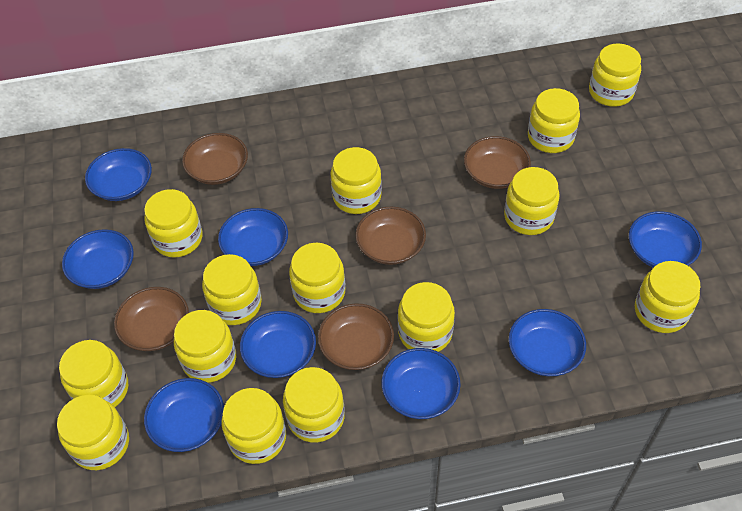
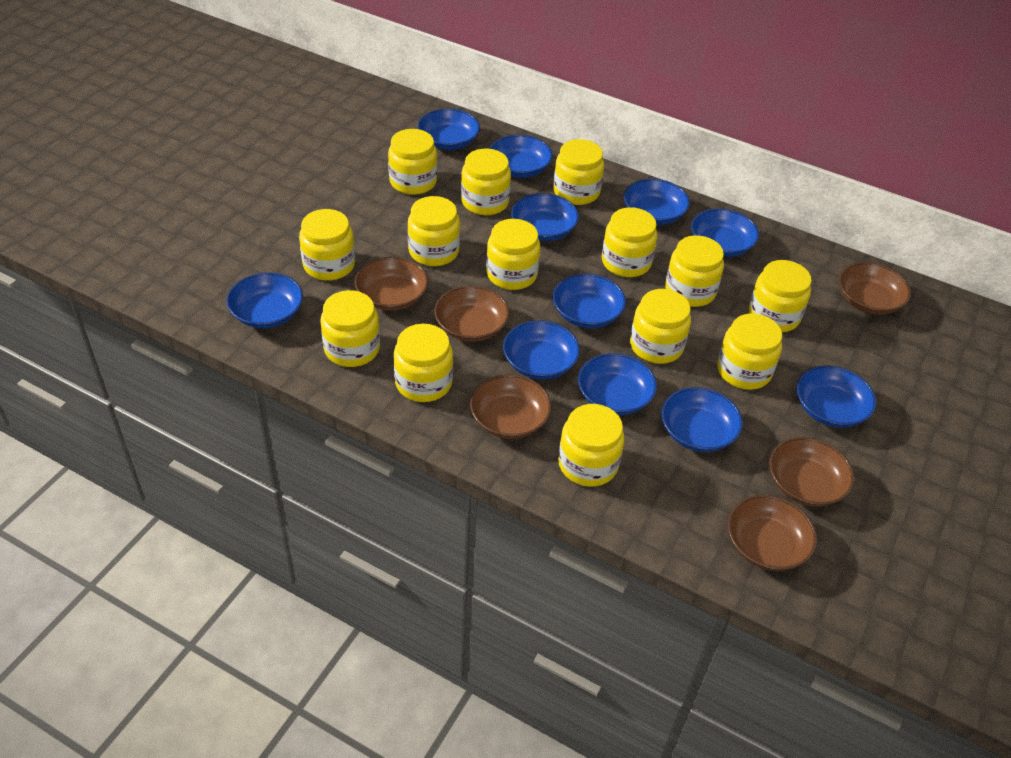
blue bowl: 8 -> 11
brown bowl: 5 -> 6

